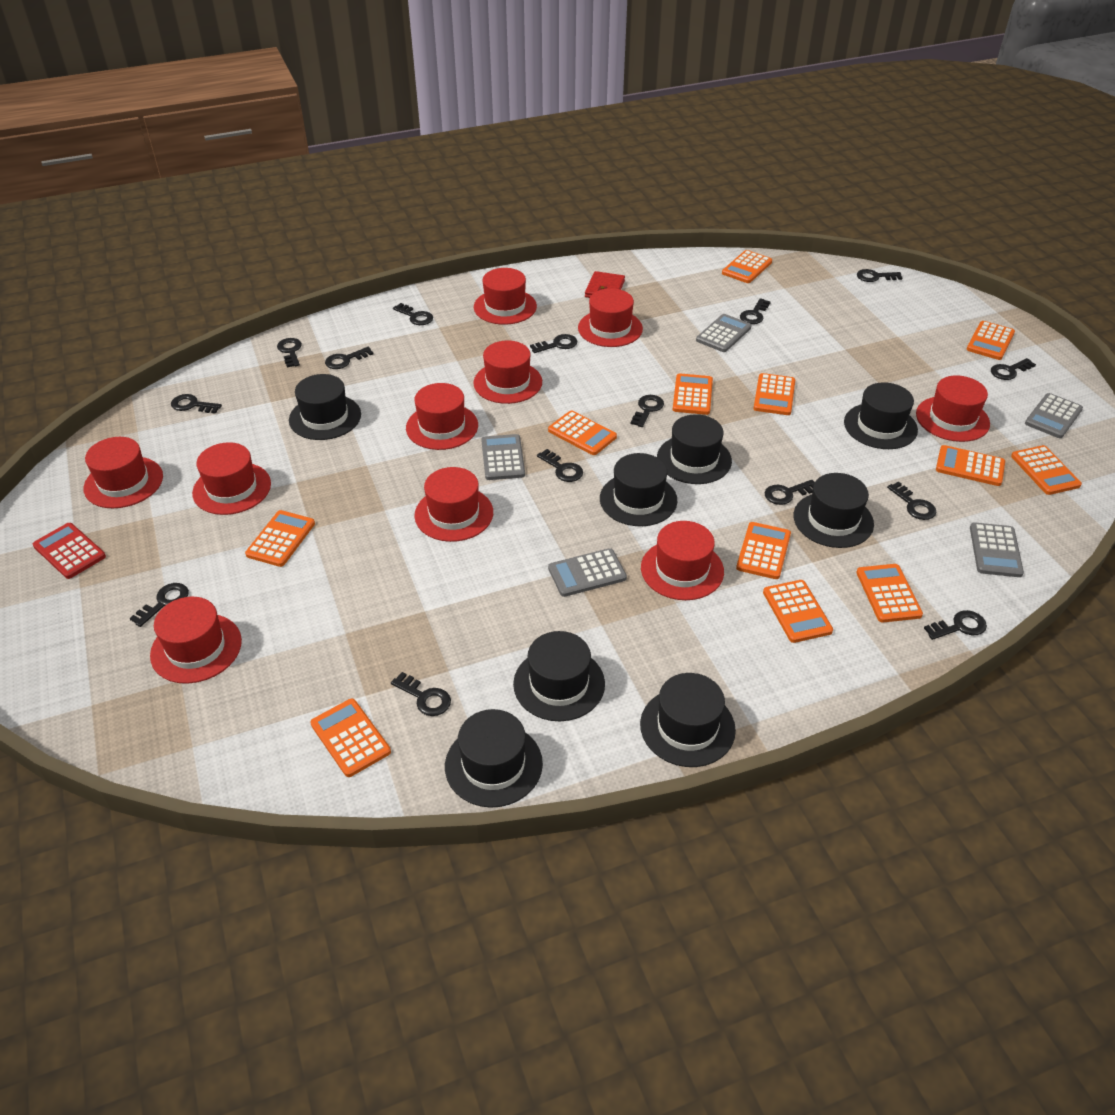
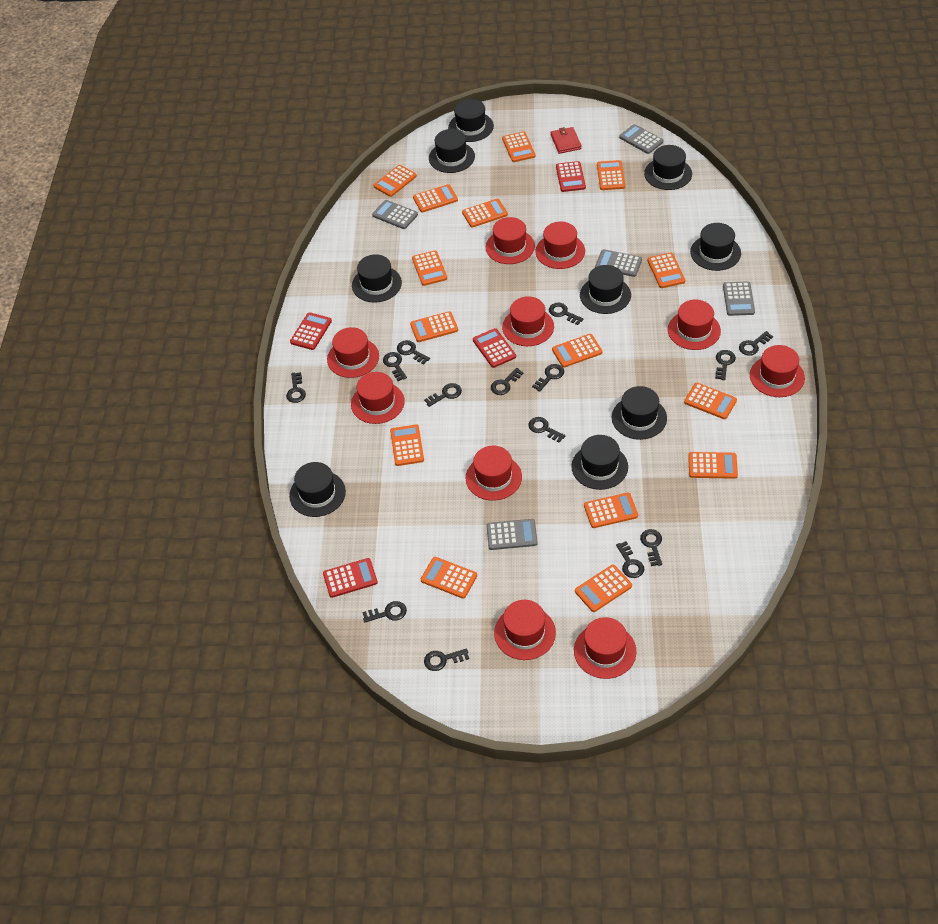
black hat: 8 -> 9
black key: 15 -> 14
orange calculator: 12 -> 15
red calculator: 1 -> 4

